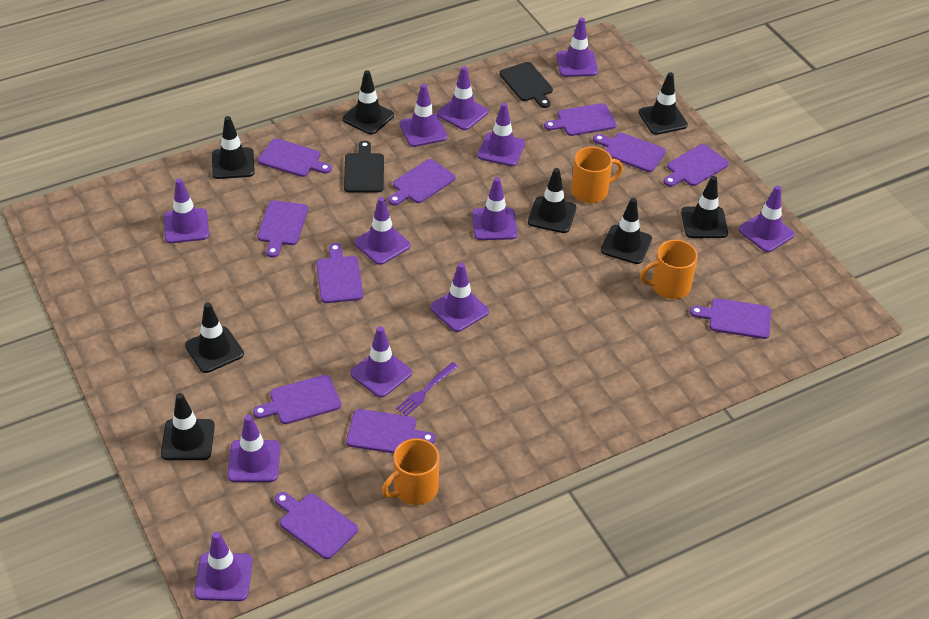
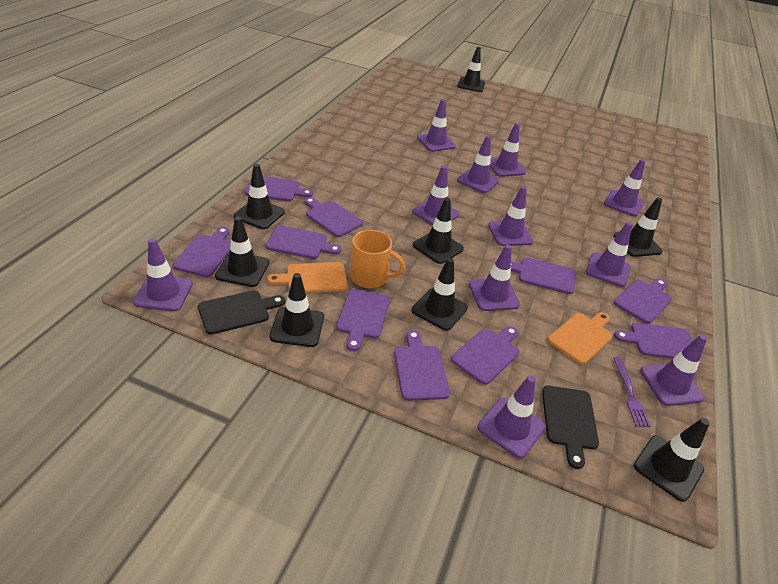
orange cutting board: 0 -> 2
orange mug: 3 -> 1
purple cutting board: 11 -> 10
purple traffic cone: 12 -> 11

